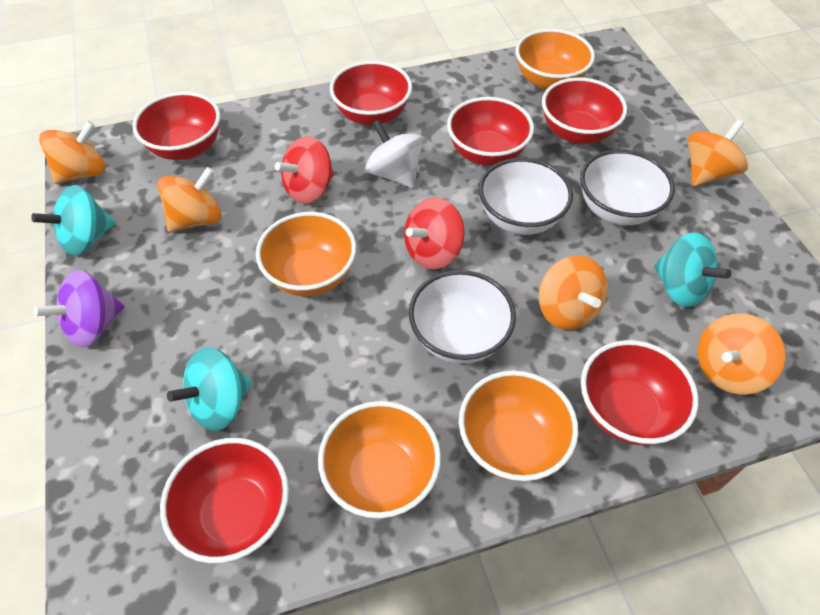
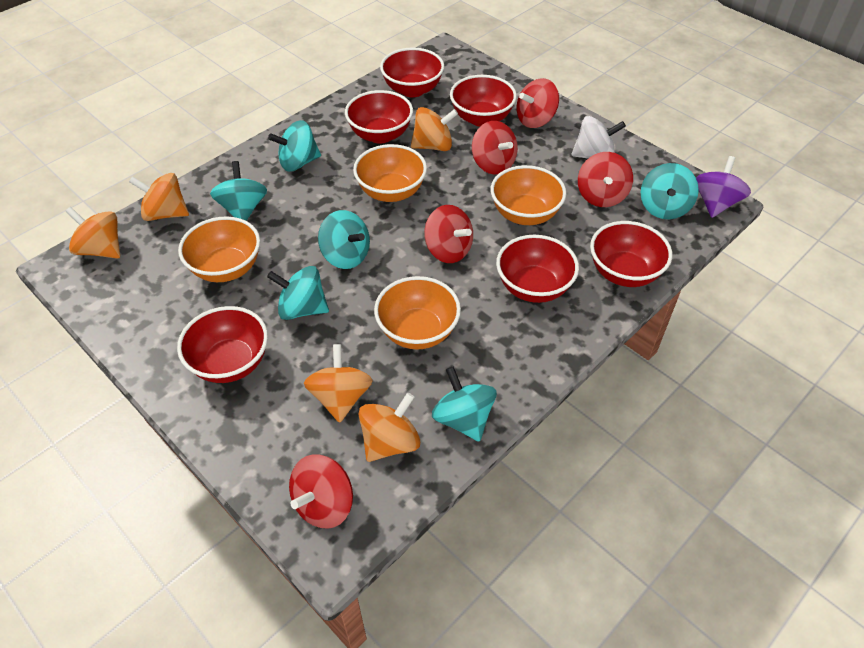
red spinning top: 2 -> 5
turquoise spinning top: 3 -> 6
white bowl: 3 -> 0

